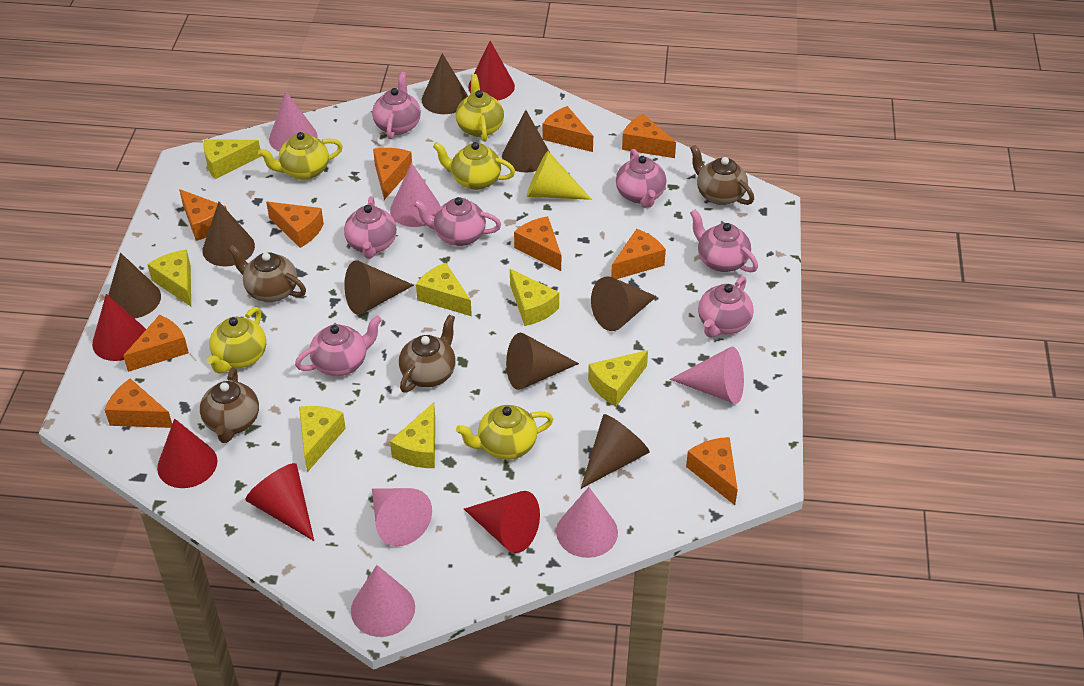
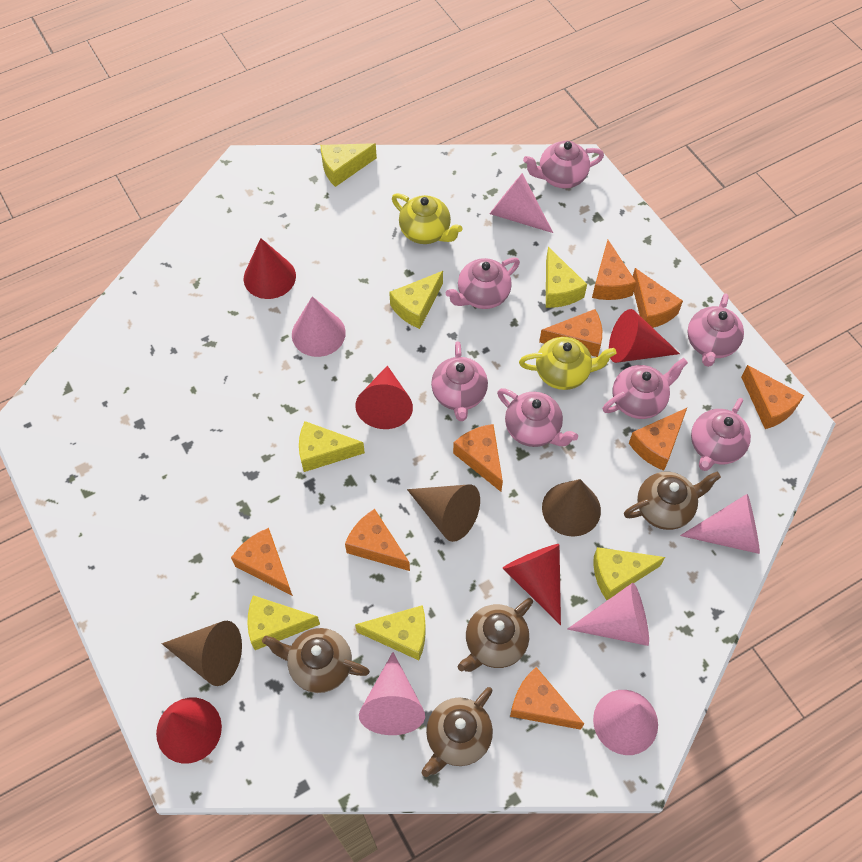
brown cone: 8 -> 3
orange cheese: 10 -> 9
yellow cone: 1 -> 0
yellow teapot: 5 -> 2

